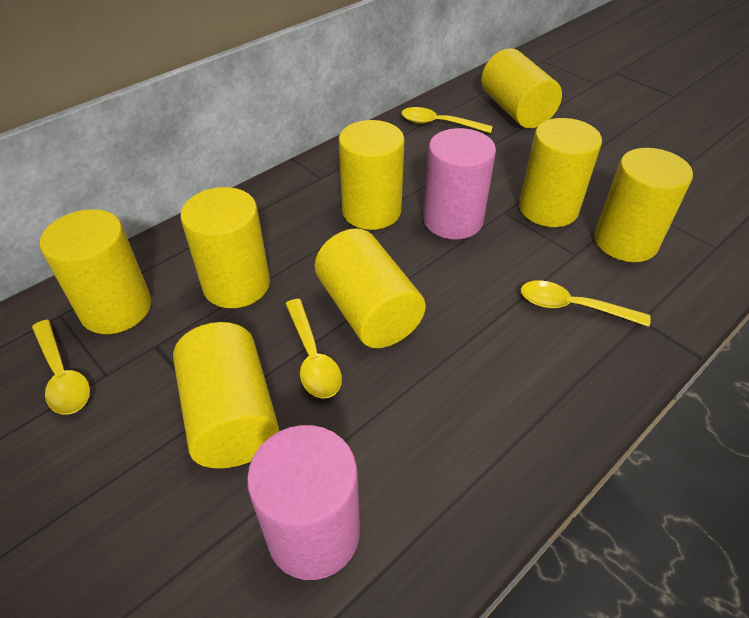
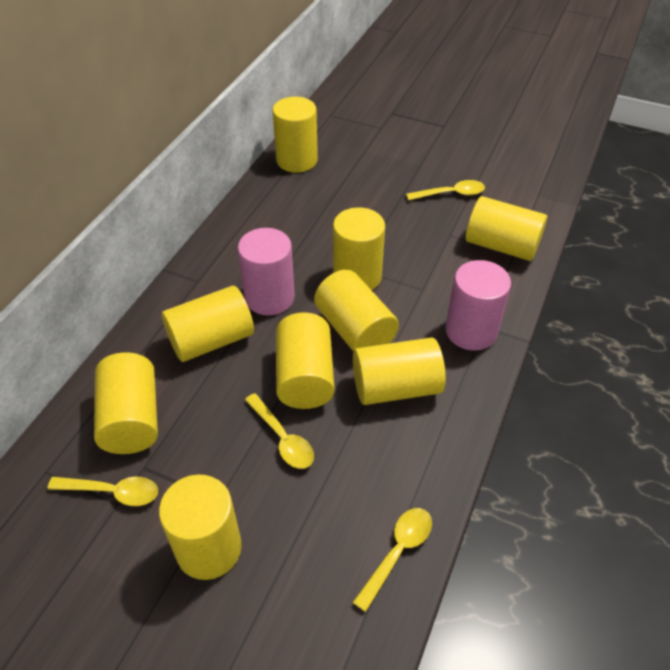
yellow cylinder: 8 -> 9

